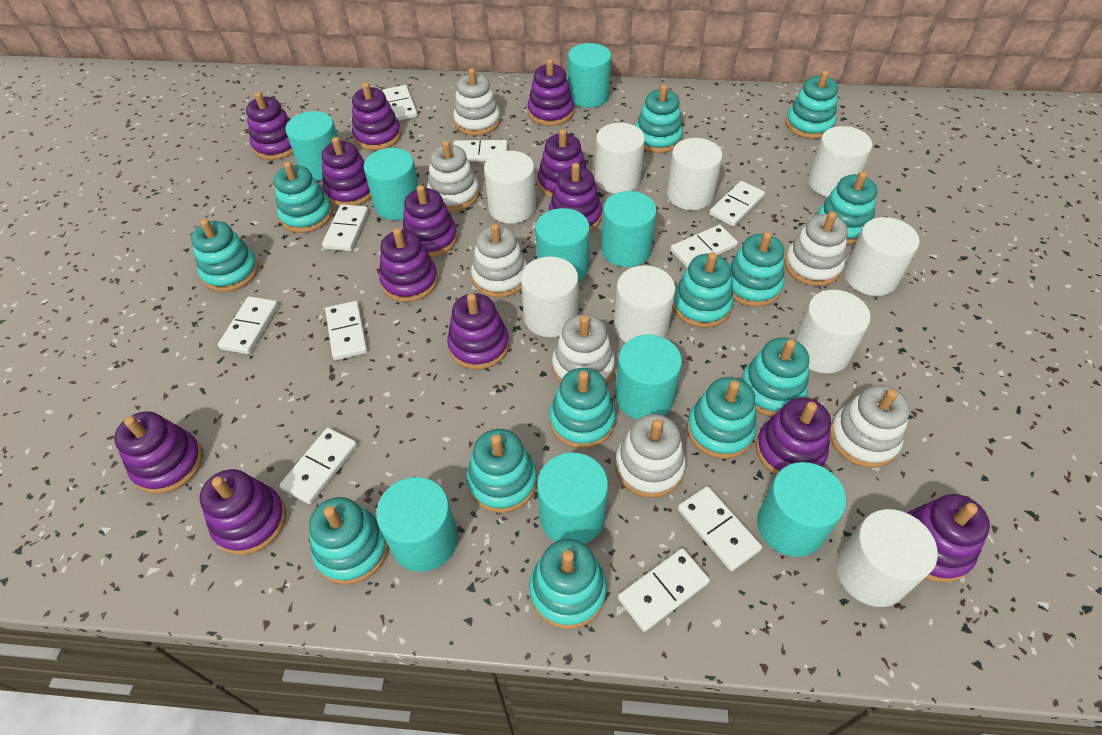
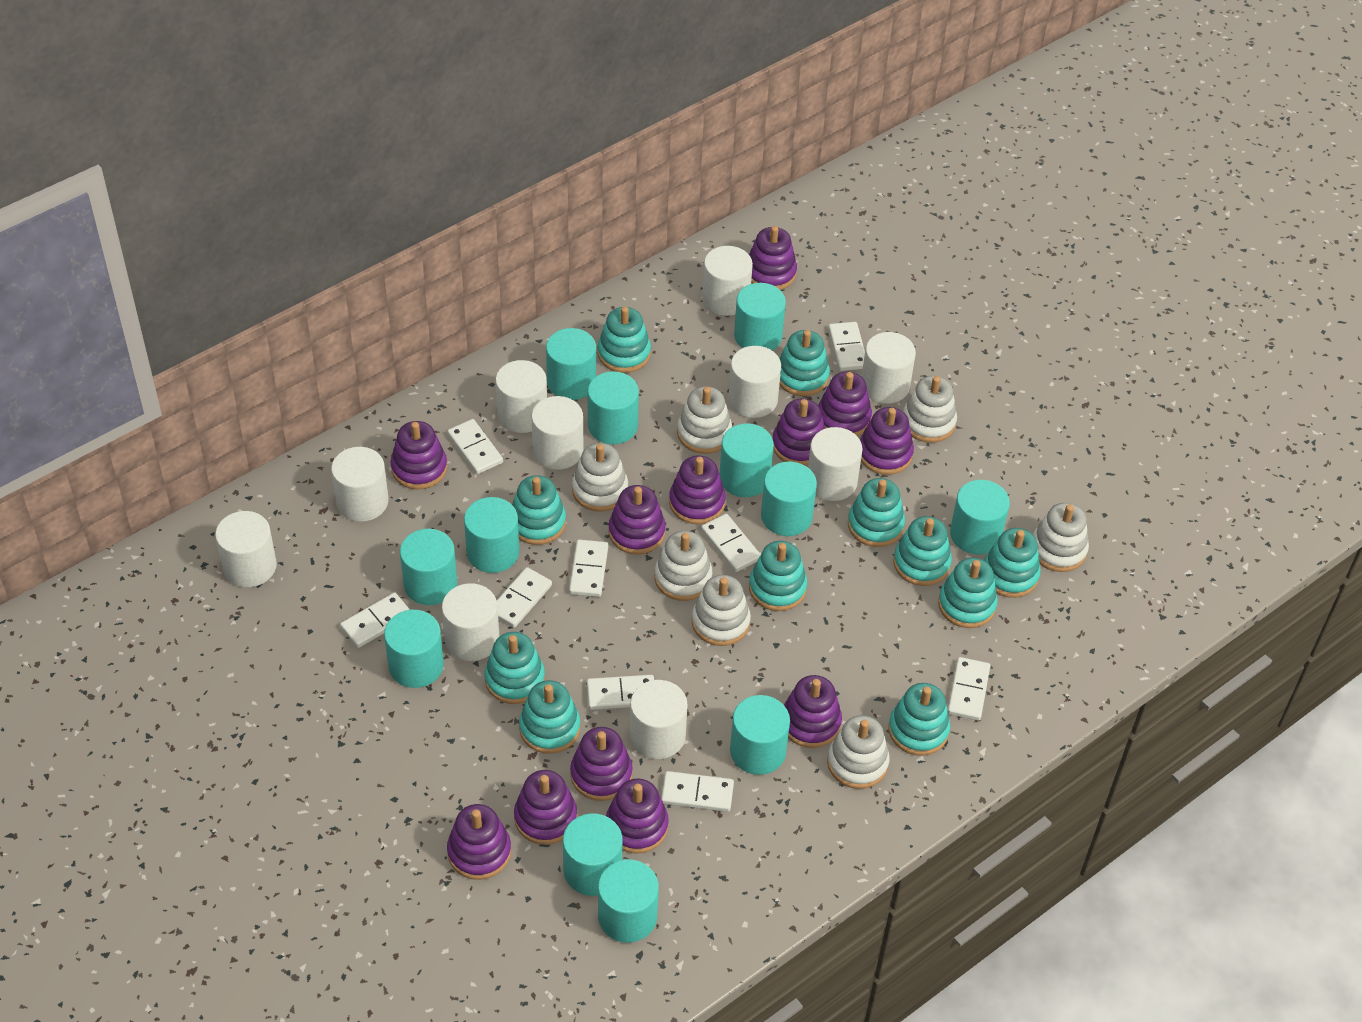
purple stacking toy: 13 -> 12
turquoise cylinder: 9 -> 12
turquoise stacking toy: 13 -> 11
white cylinder: 9 -> 10
white domino: 10 -> 9

